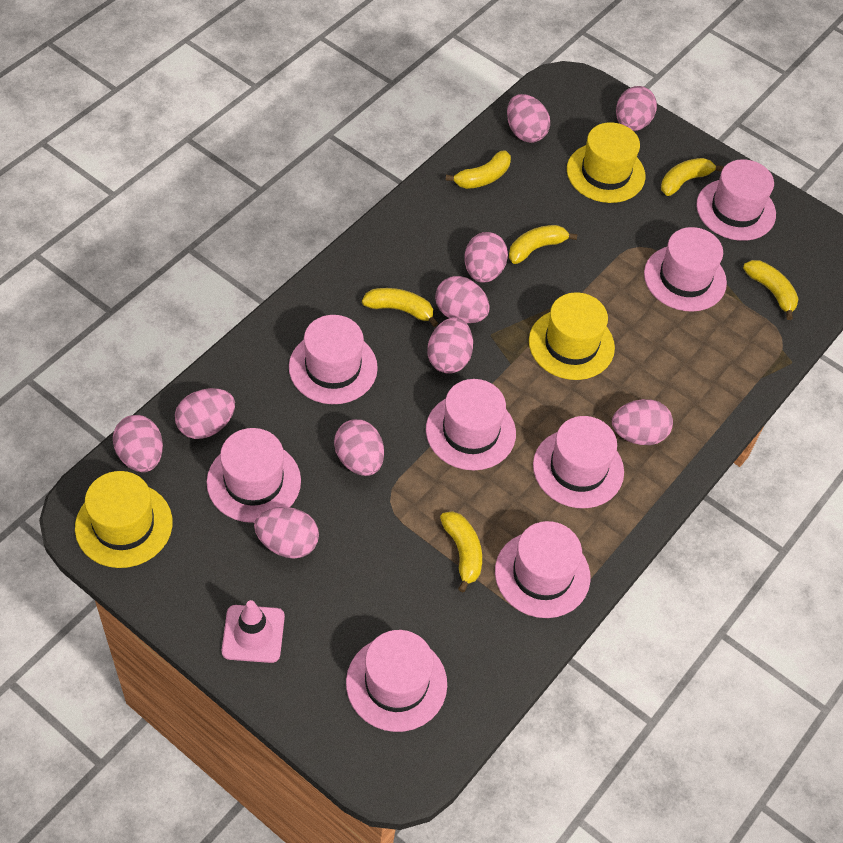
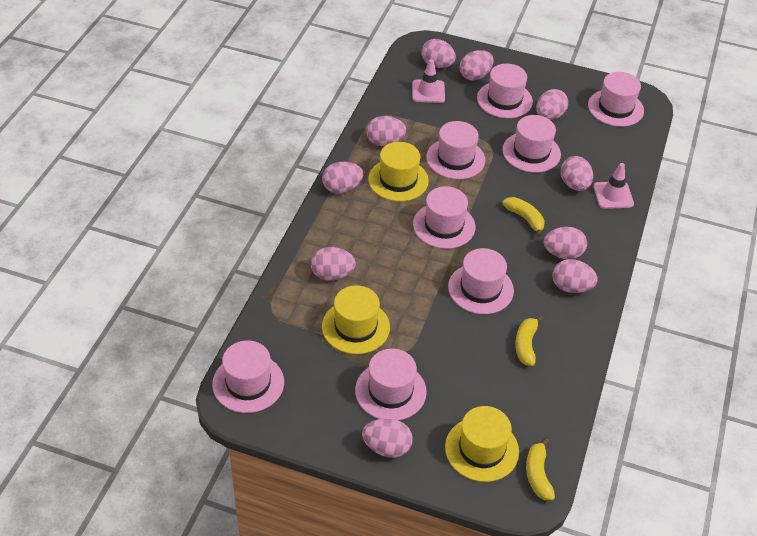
pink traffic cone: 1 -> 2
yellow banana: 6 -> 3

